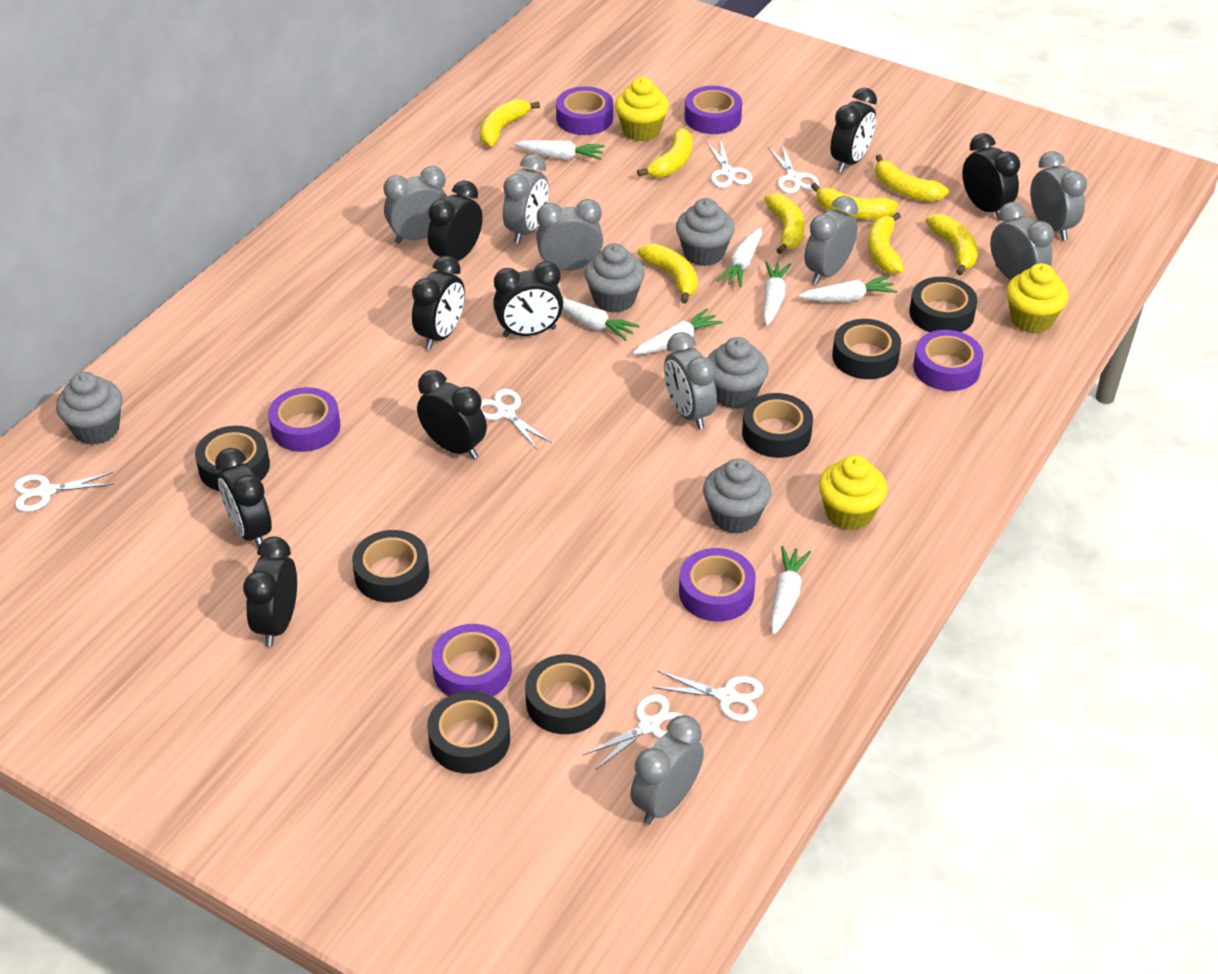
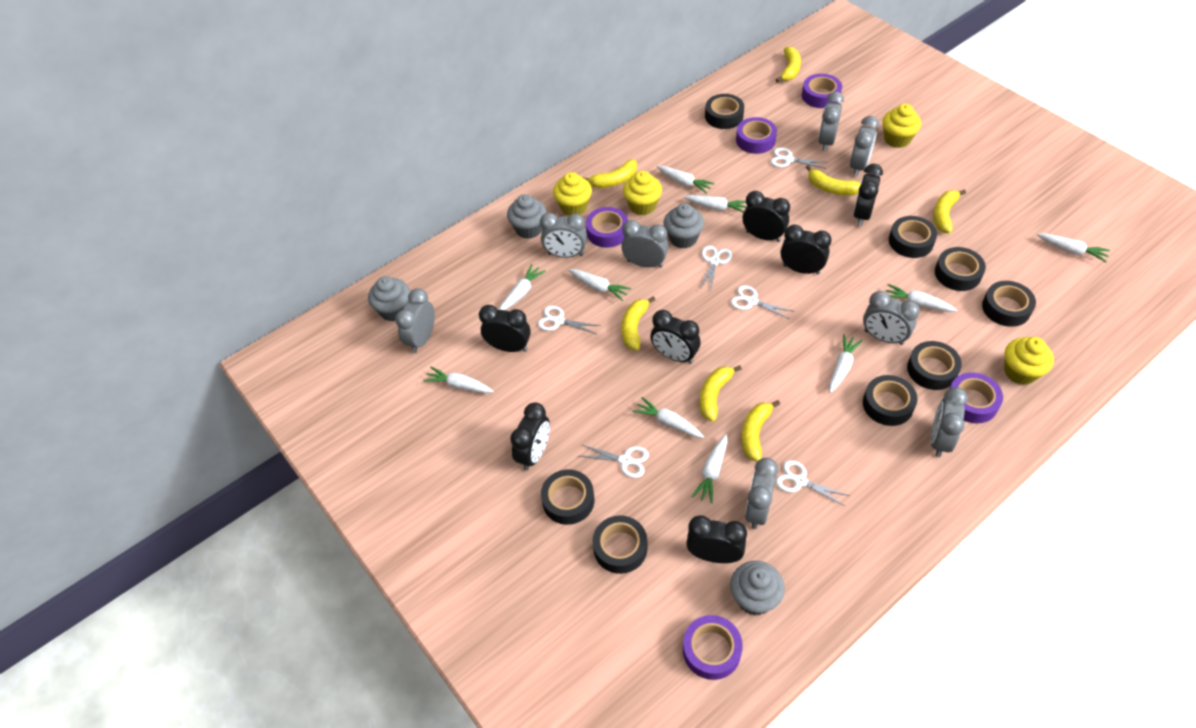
black clock: 8 -> 7
black tape: 7 -> 8
grey cupcake: 5 -> 4
purple tape: 6 -> 5
white carrot: 7 -> 10
yellow banana: 8 -> 7
yellow cupcake: 3 -> 4

